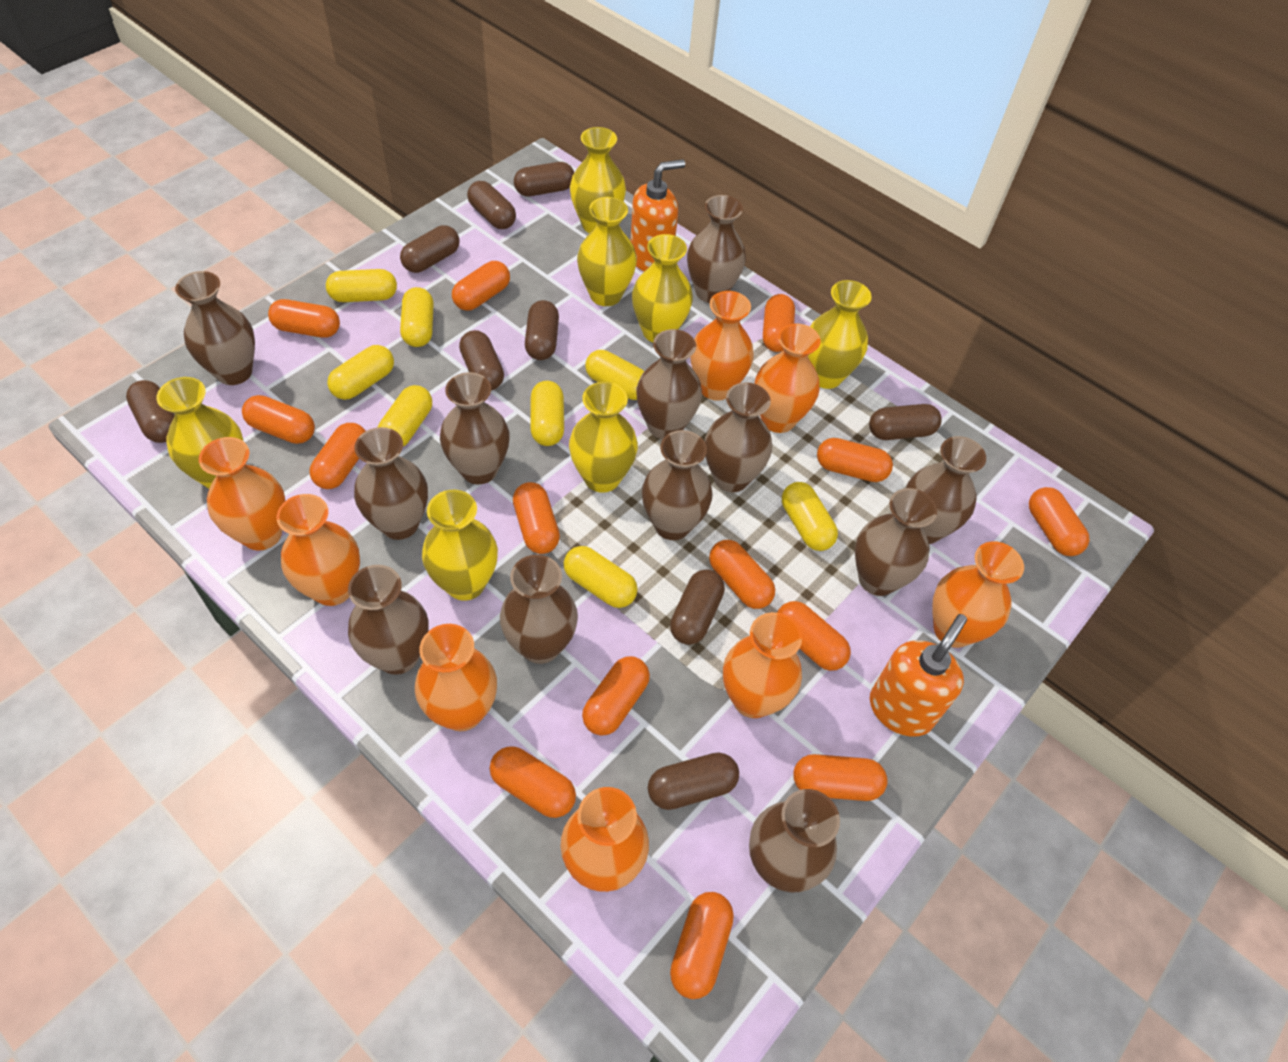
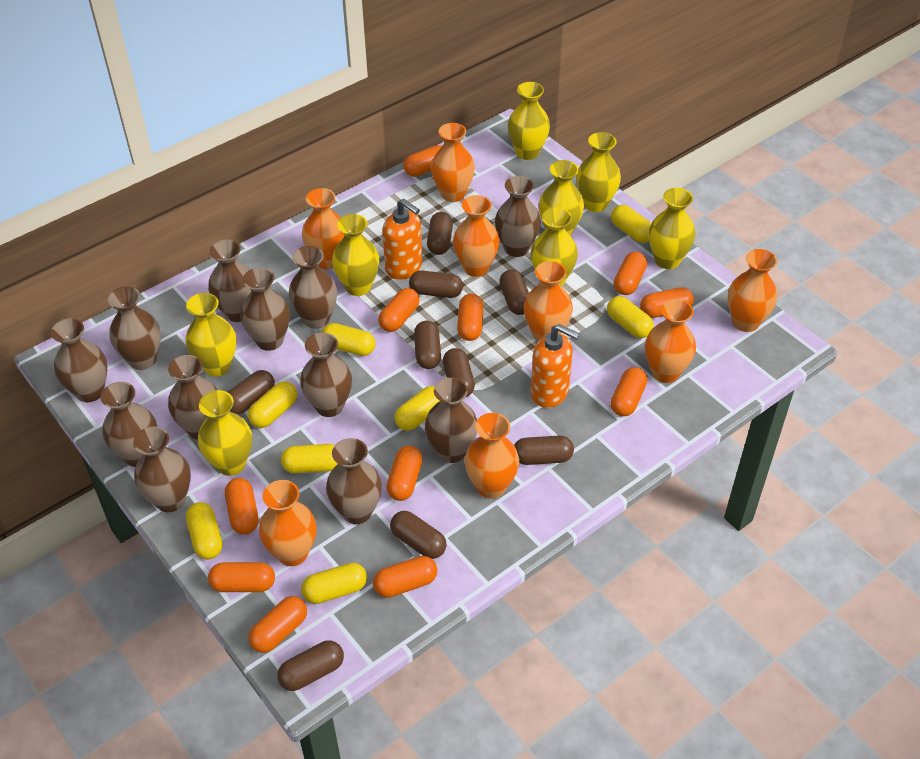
orange capsule: 14 -> 11
yellow vase: 7 -> 8

